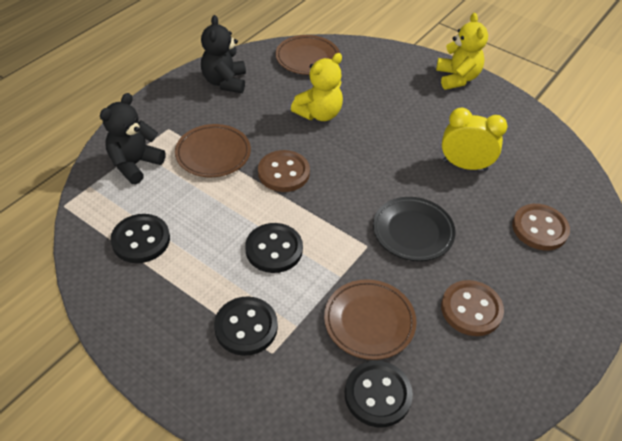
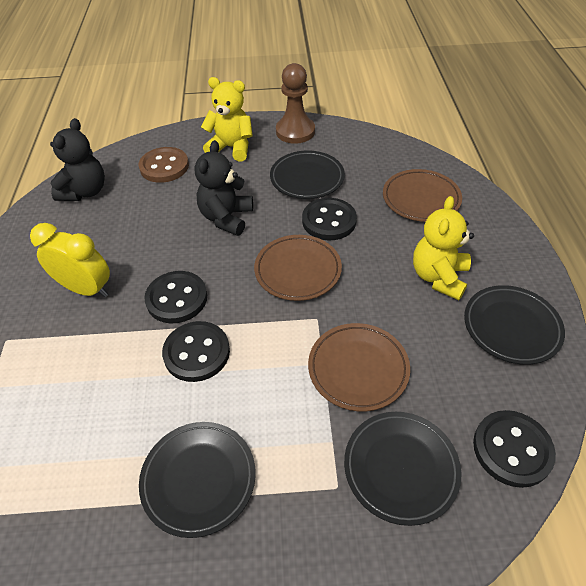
black plate: 1 -> 4
brown button: 3 -> 1
brown pawn: 0 -> 1

